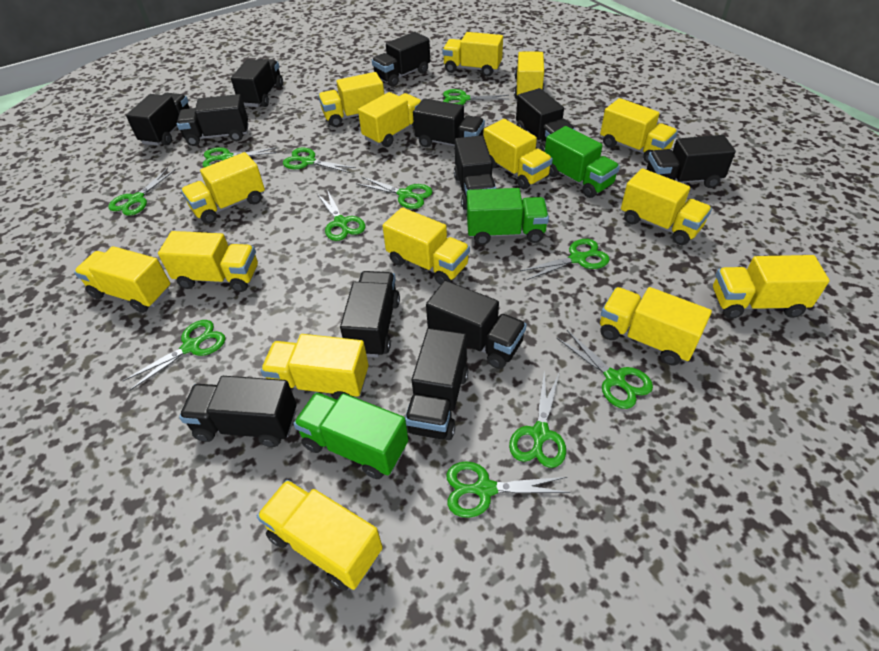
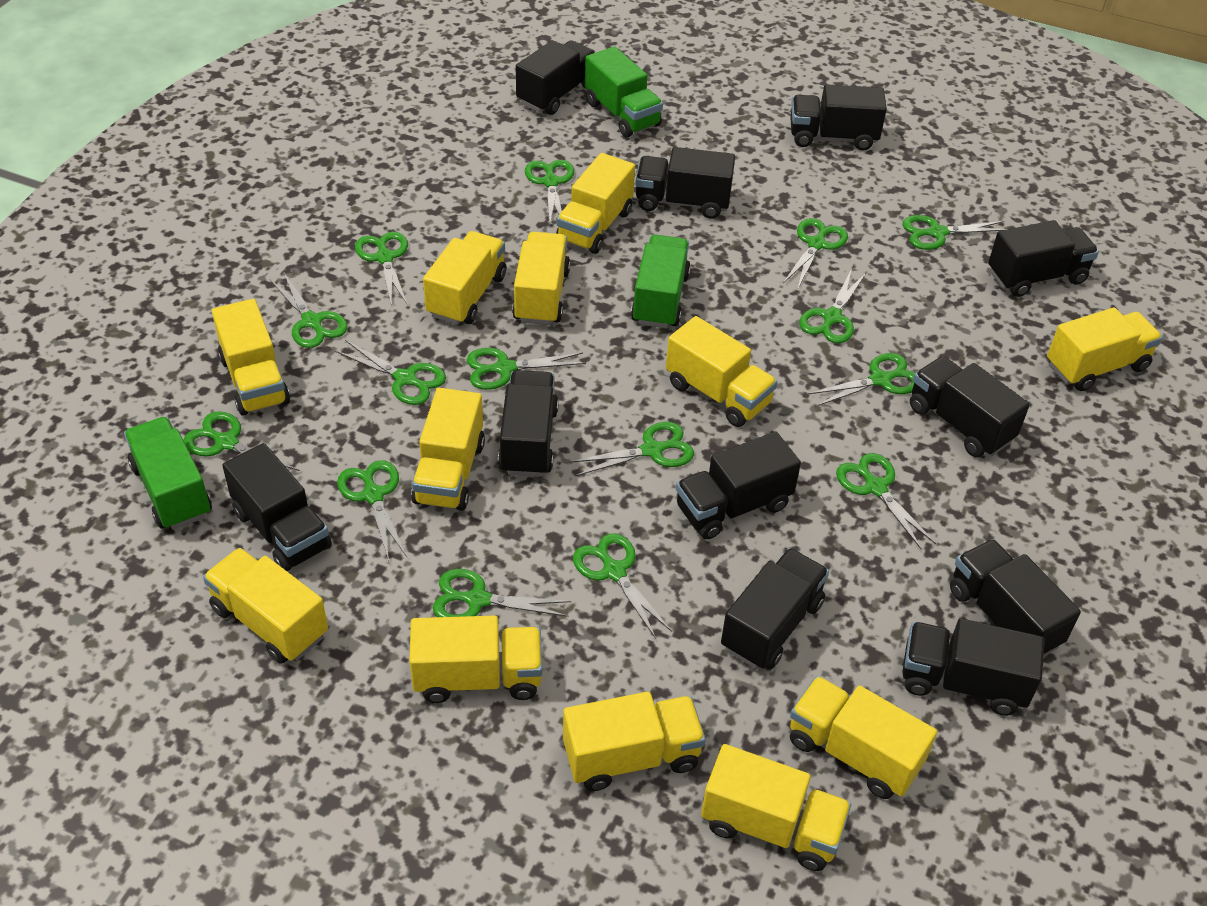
black truck: 12 -> 11
green scissors: 11 -> 15
yellow truck: 15 -> 12

